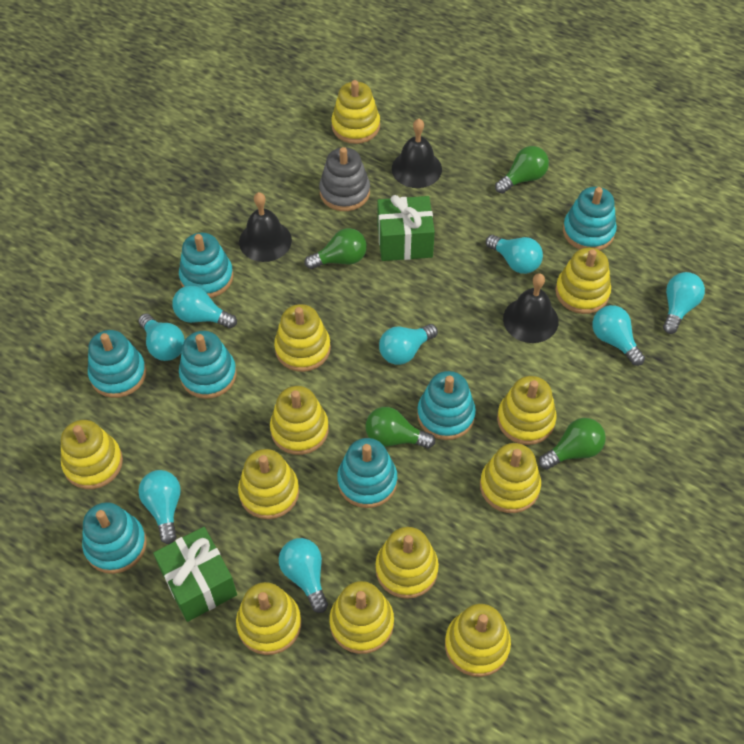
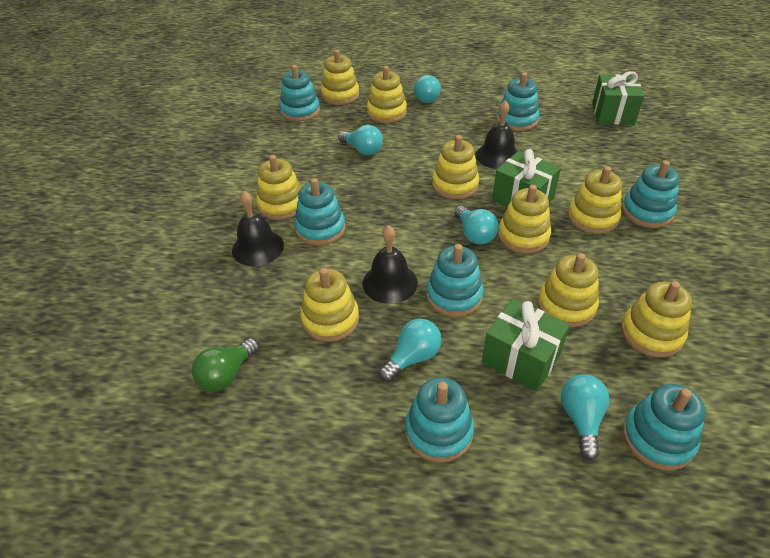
green gift: 2 -> 3
green light bulb: 4 -> 1
grey stacking toy: 1 -> 0
turquoise light bulb: 8 -> 5
yellow stacking toy: 12 -> 9

